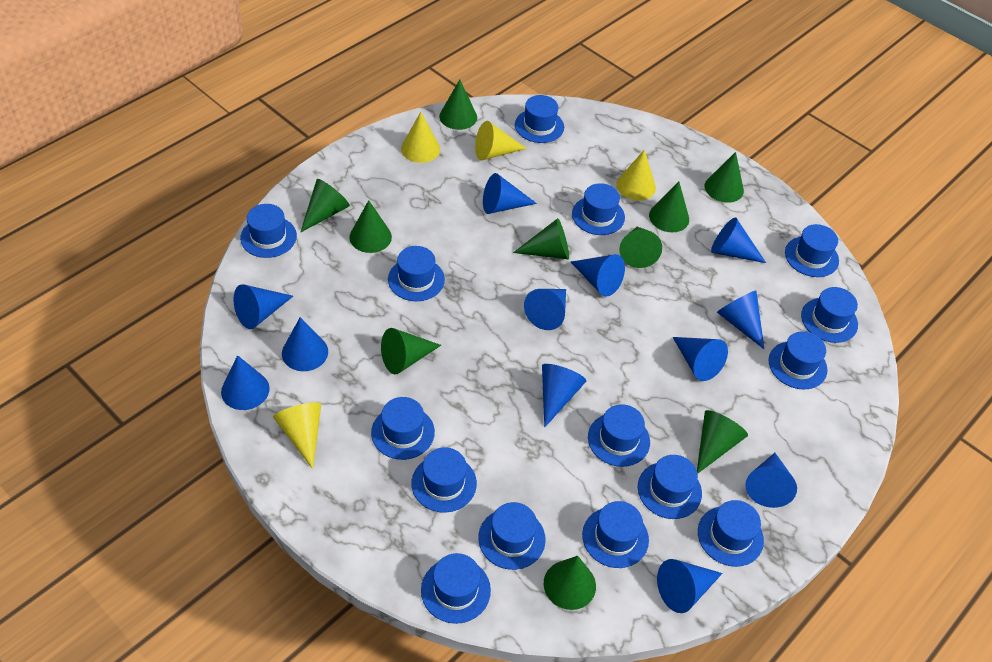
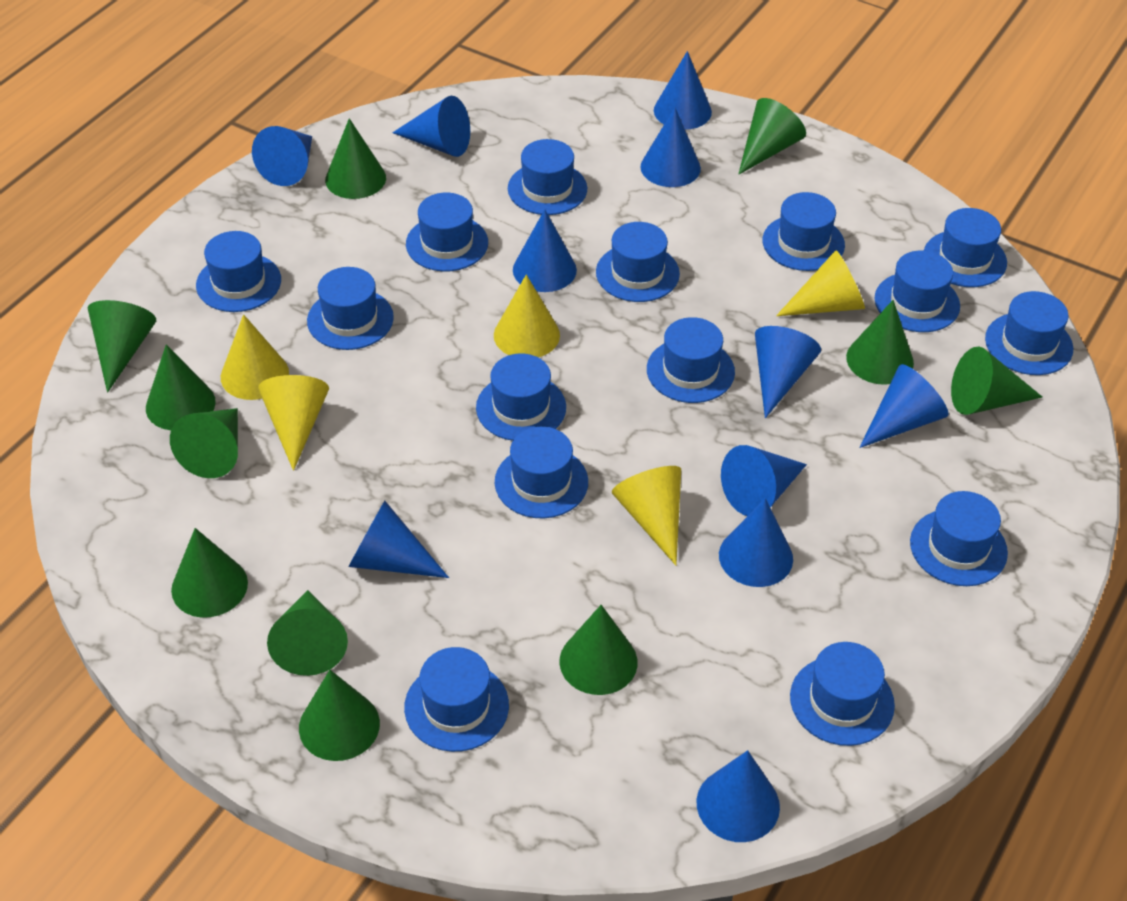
blue cone: 12 -> 11
green cone: 10 -> 11
yellow cone: 4 -> 5

